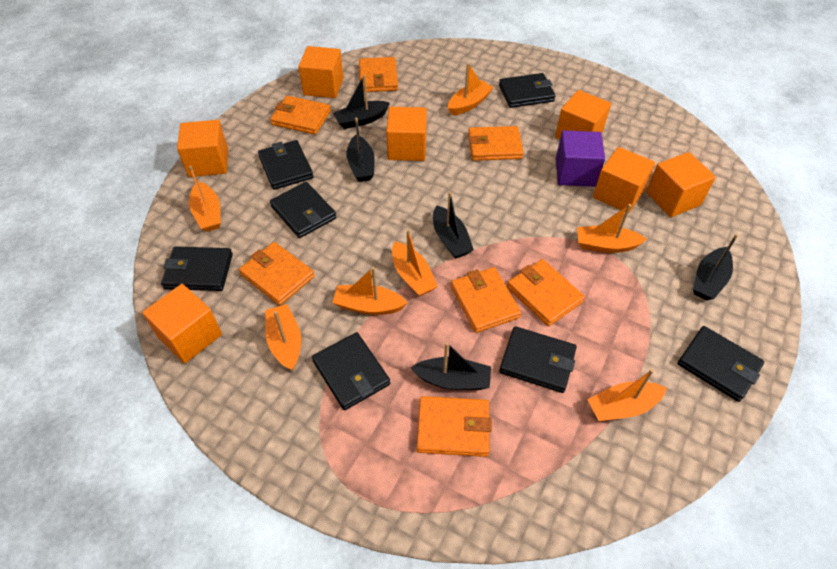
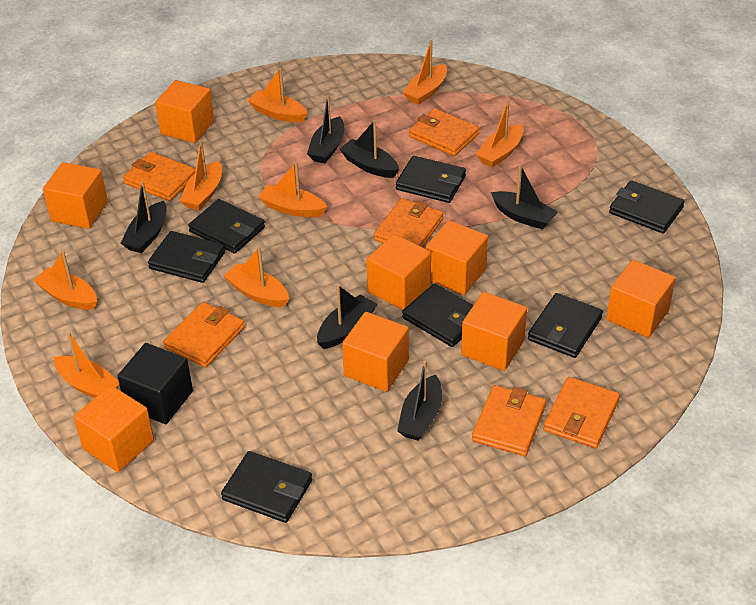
black boat: 5 -> 6
black cube: 0 -> 1
orange boat: 7 -> 8
orange cube: 7 -> 8
orange wallet: 7 -> 6
purple cube: 1 -> 0

